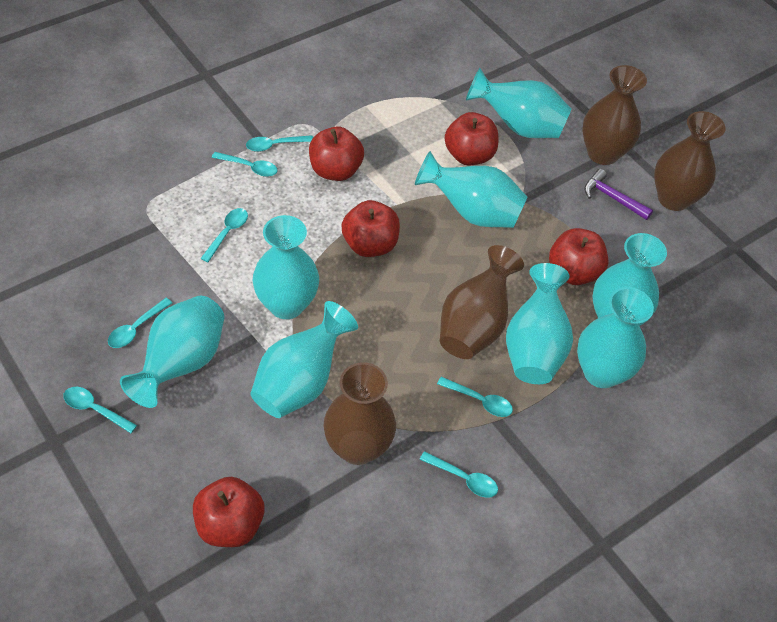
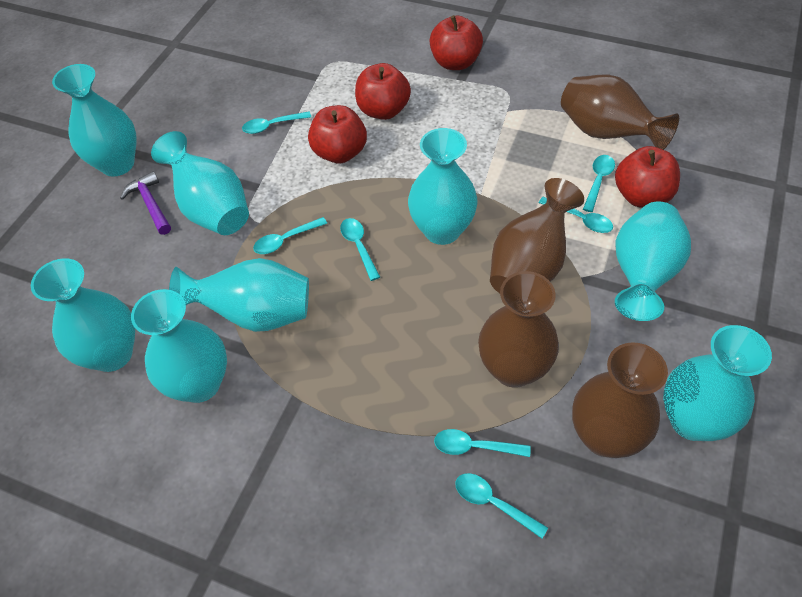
red apple: 5 -> 4

